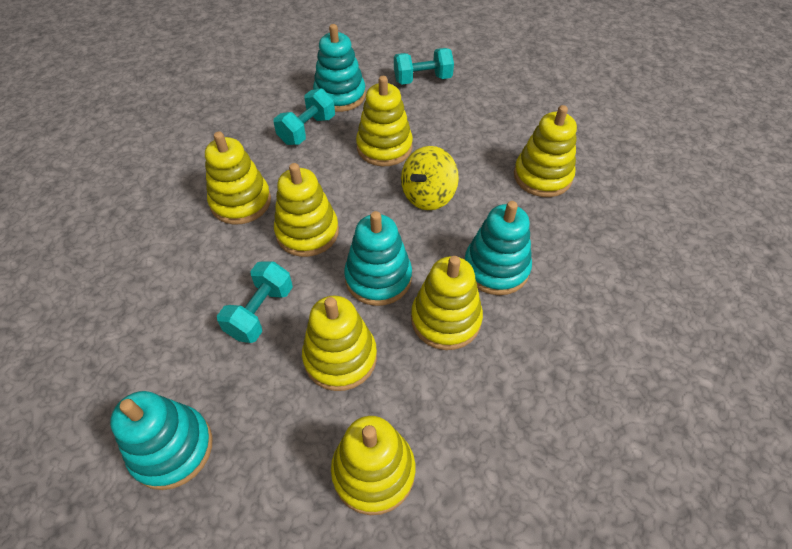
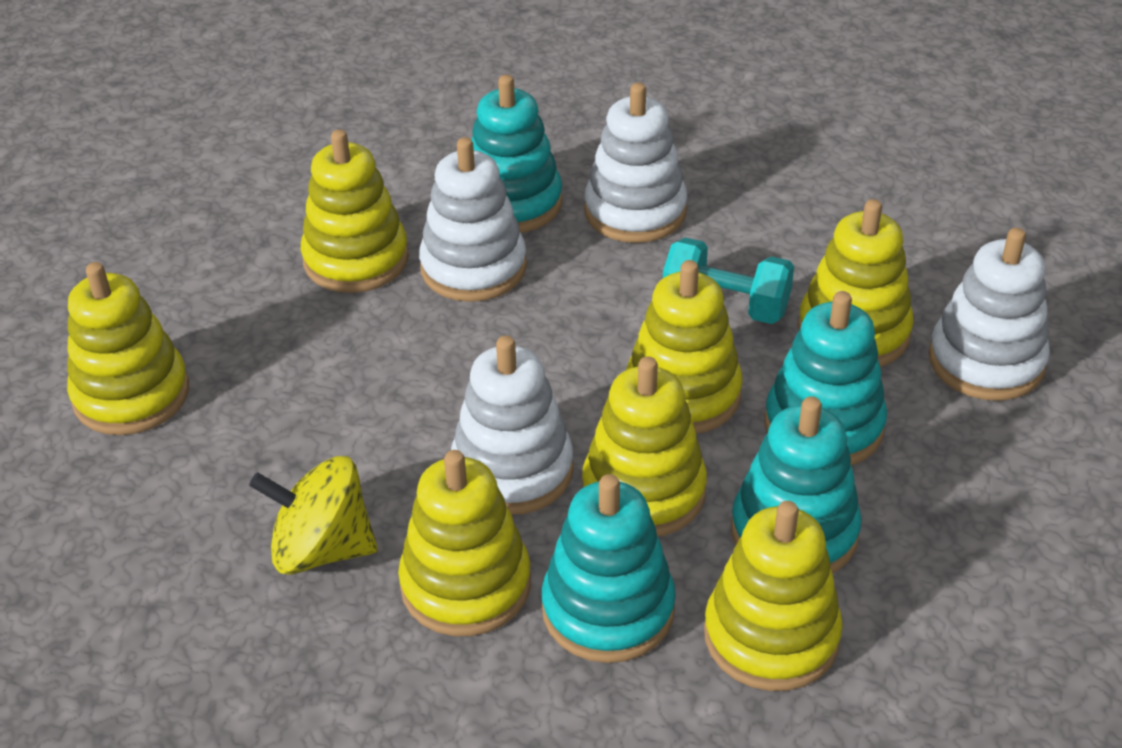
turquoise dumbbell: 3 -> 1
white stacking toy: 0 -> 4

